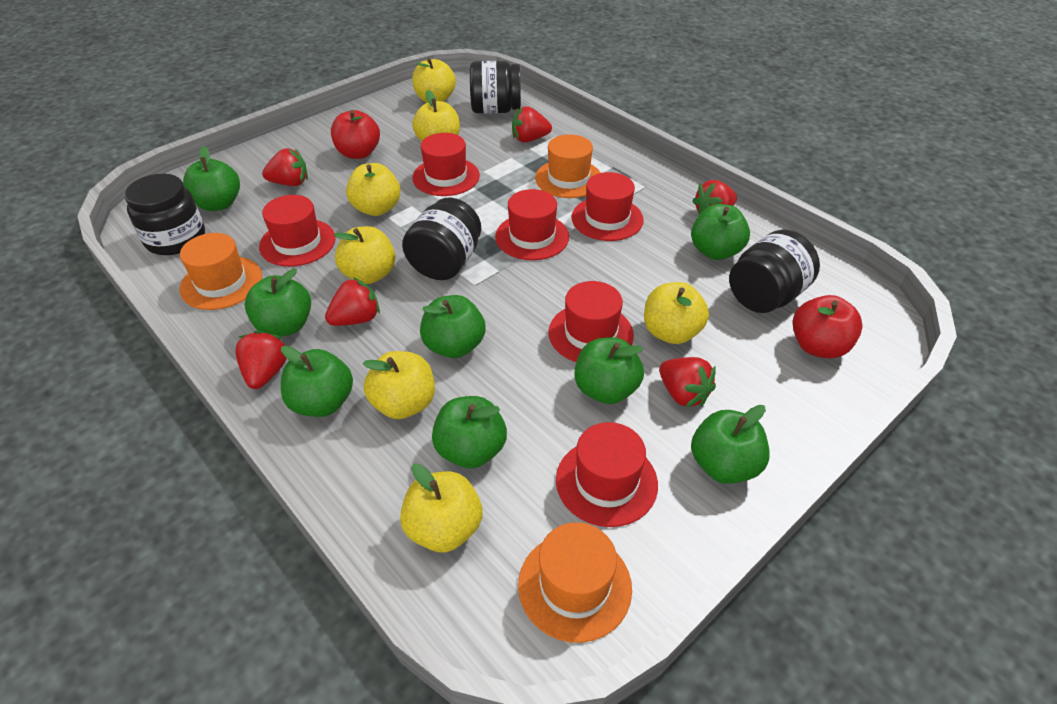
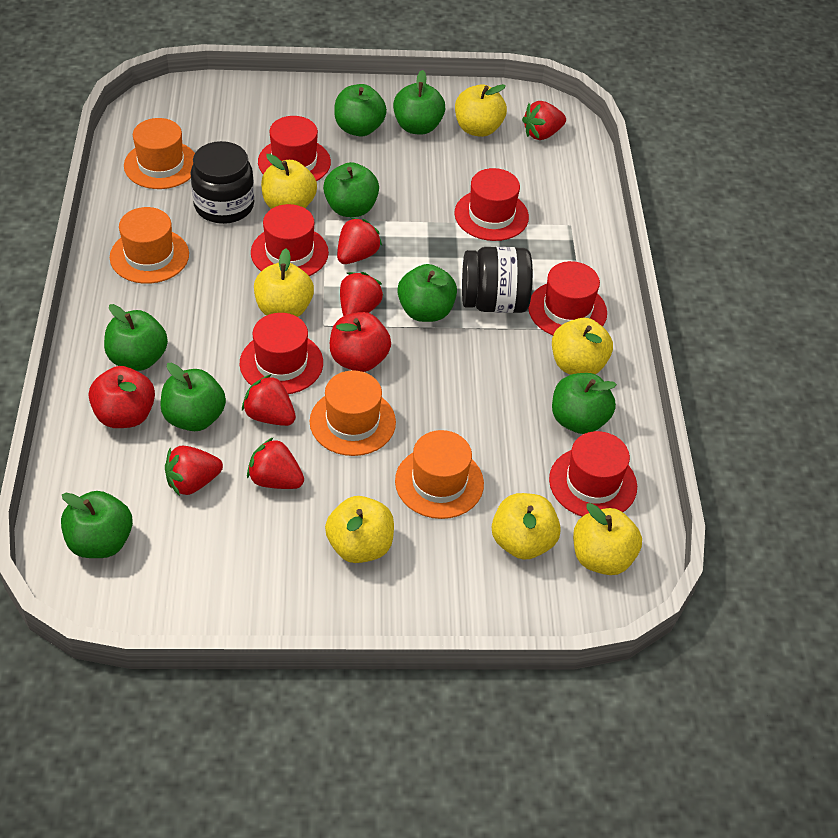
black jar: 4 -> 2
orange hat: 3 -> 4

